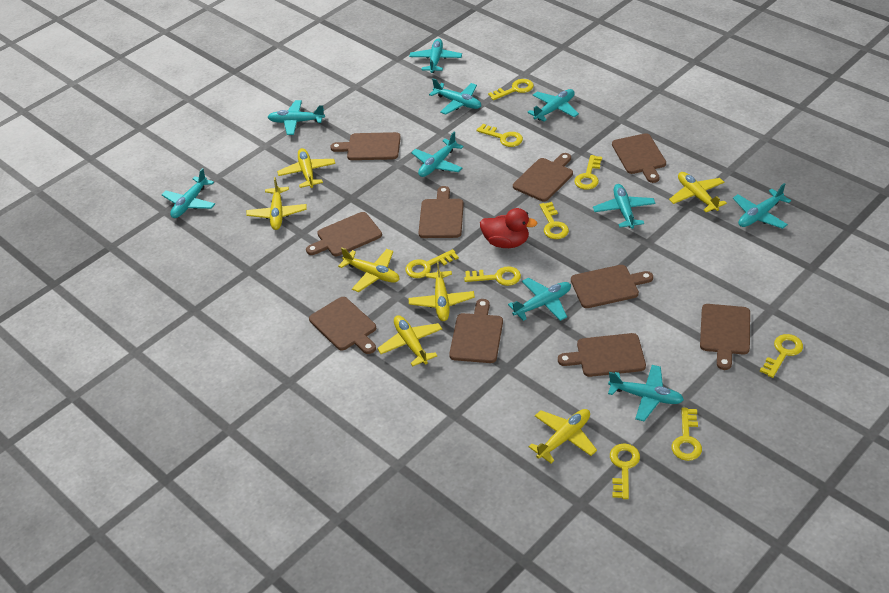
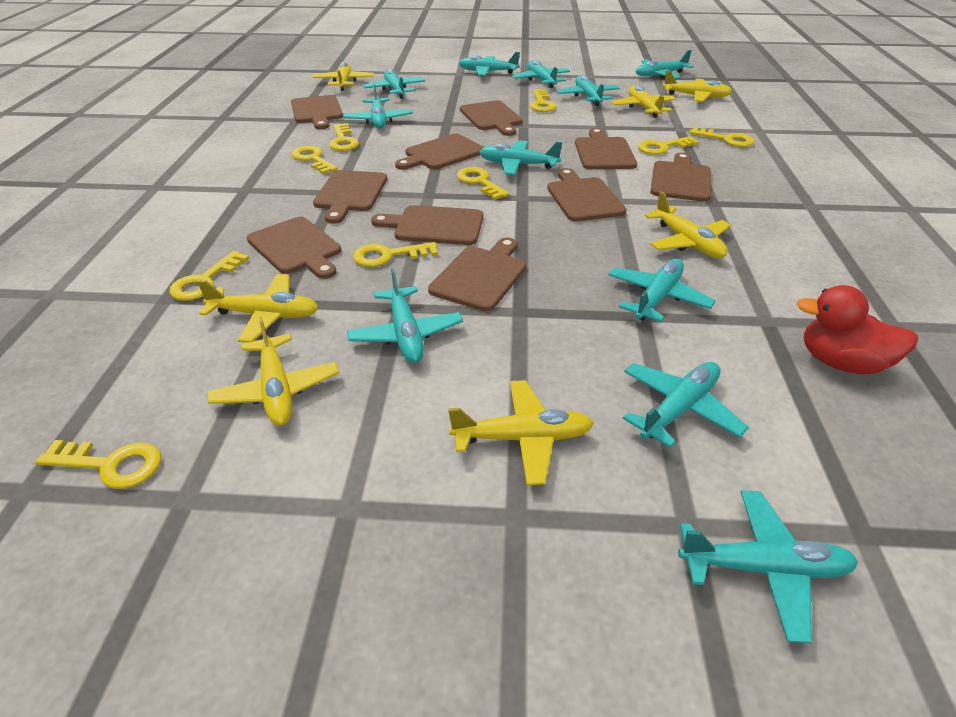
turquoise plane: 10 -> 11

